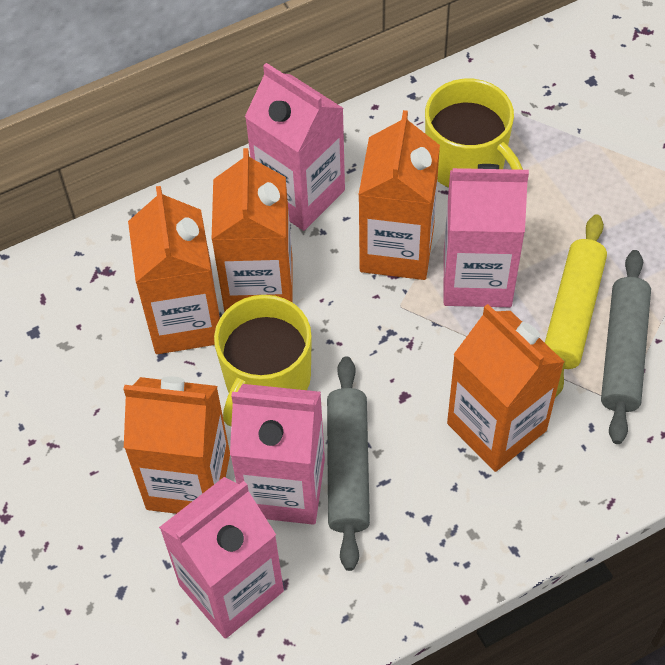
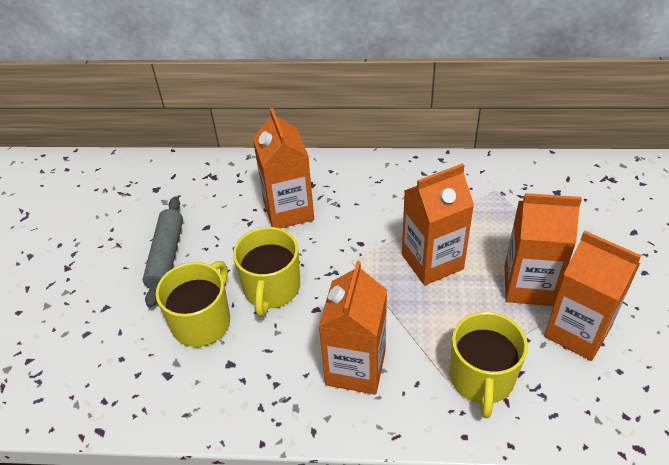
grey rolling pin: 2 -> 1
pink carton: 4 -> 0
yellow mug: 2 -> 3
yellow rolling pin: 1 -> 0

